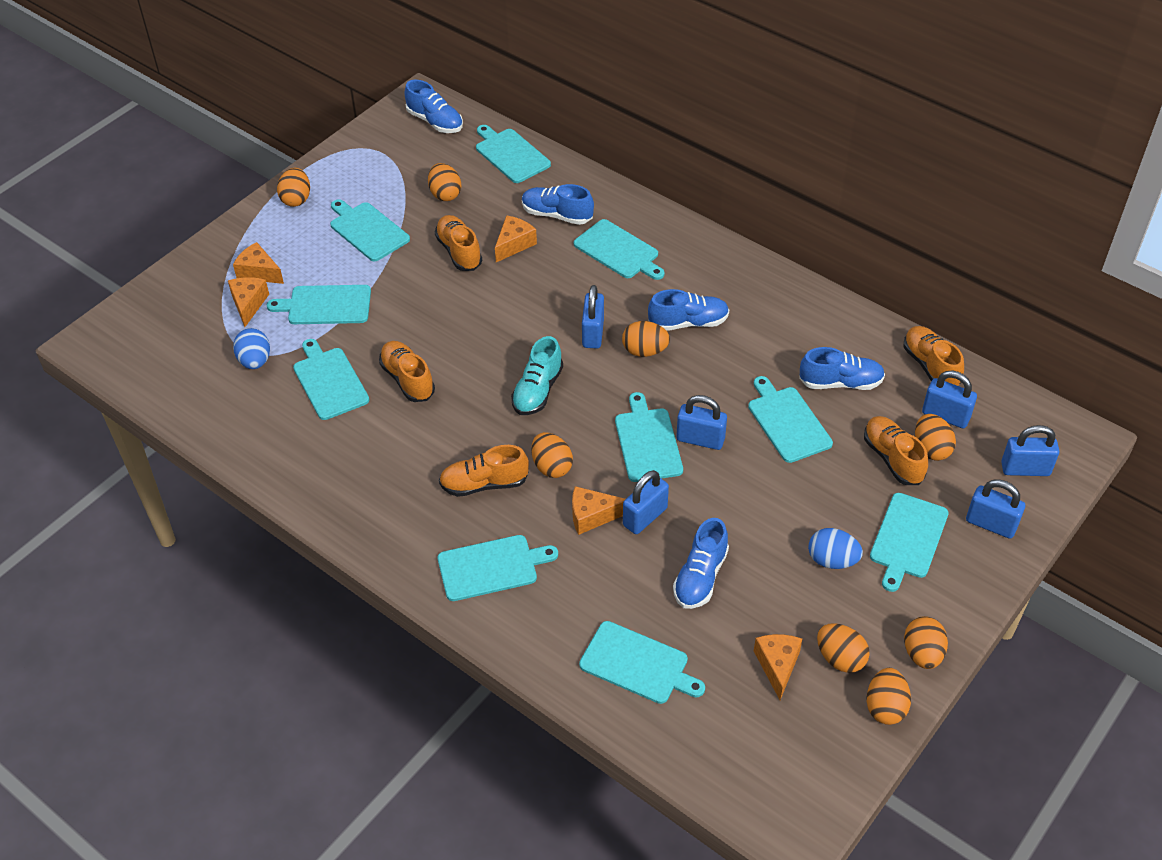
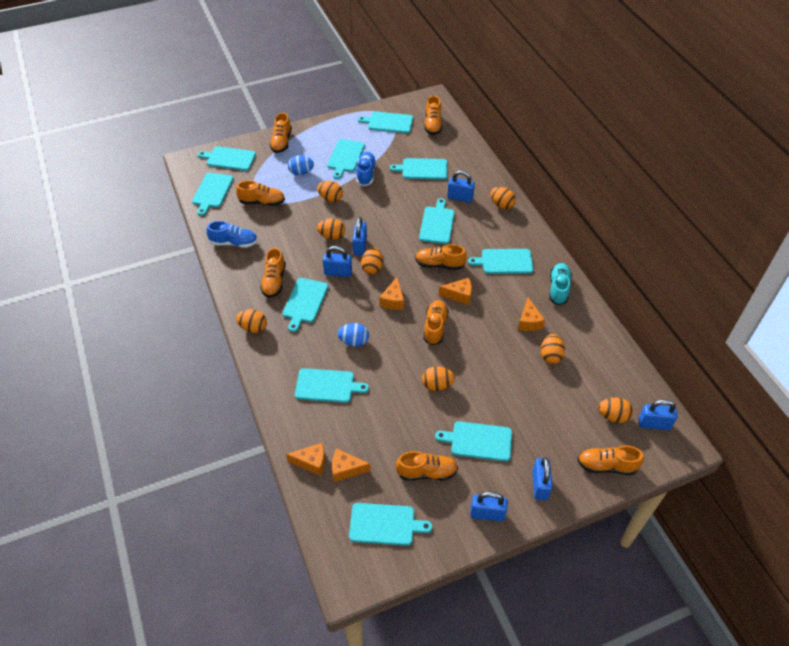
blue shoe: 5 -> 2
orange shoe: 5 -> 8
turquoise cutting board: 10 -> 11

